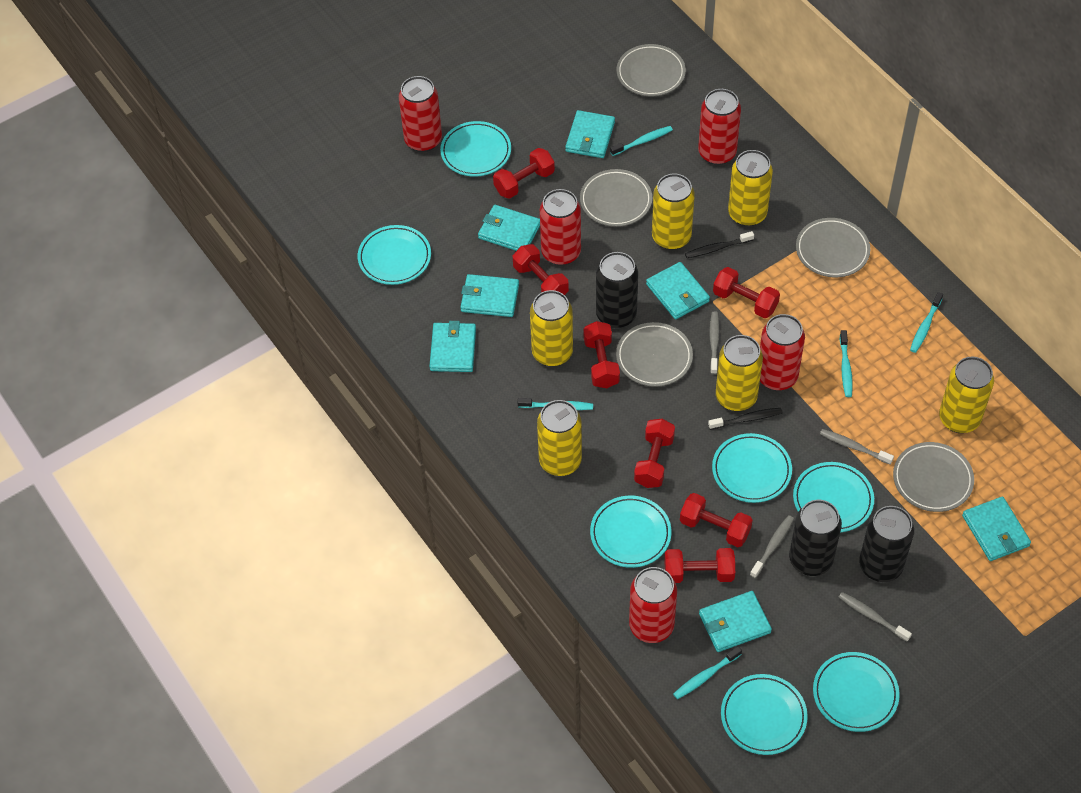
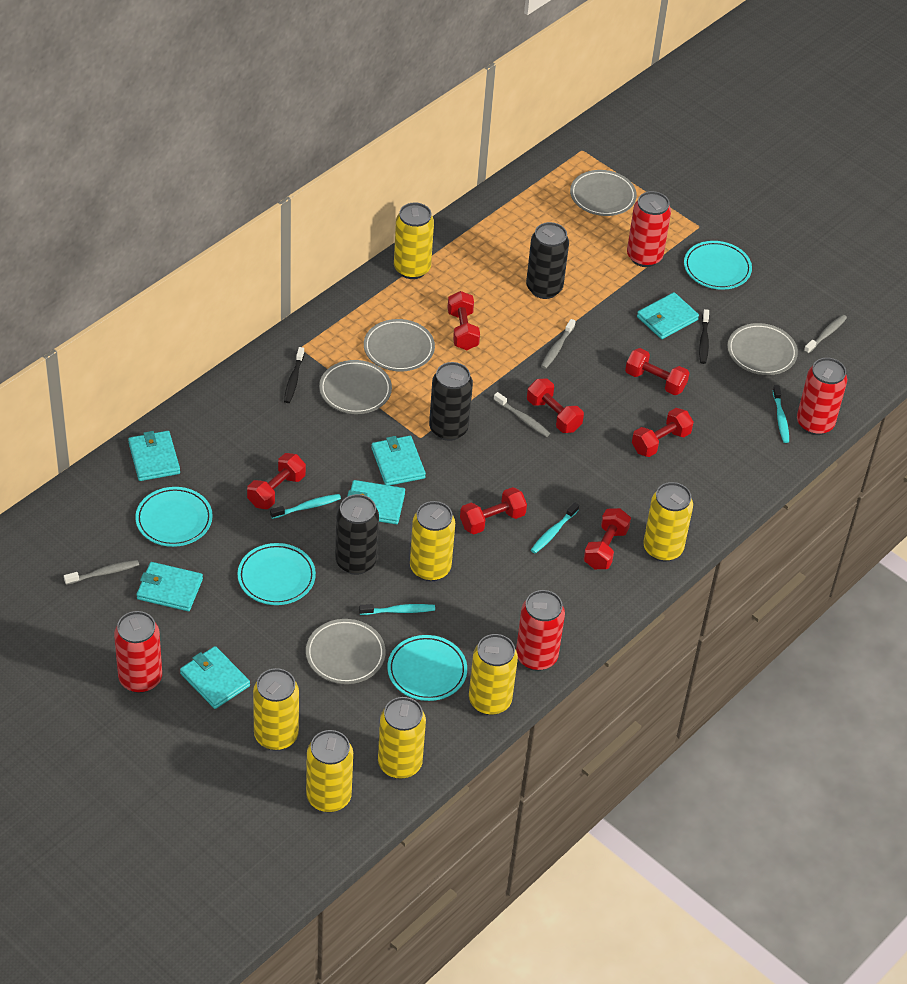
red can: 5 -> 4
turquoise plate: 7 -> 4
turquoise toothbrush: 5 -> 4
turquoise wallet: 7 -> 6
yellow can: 6 -> 7

